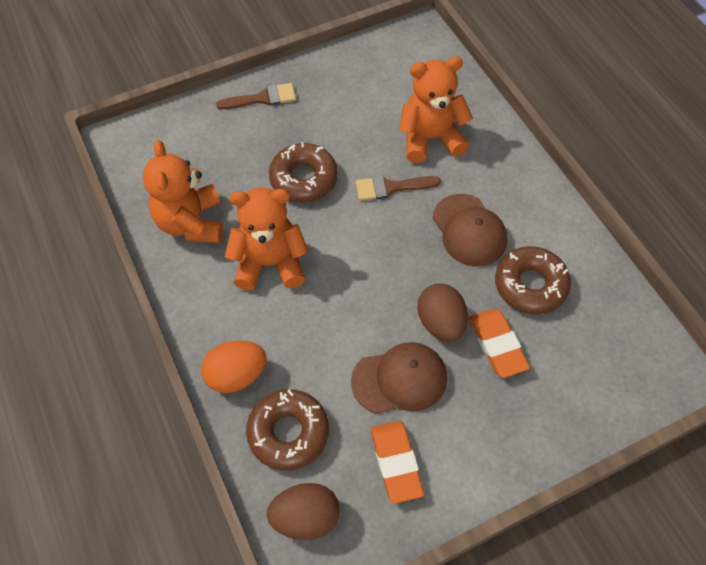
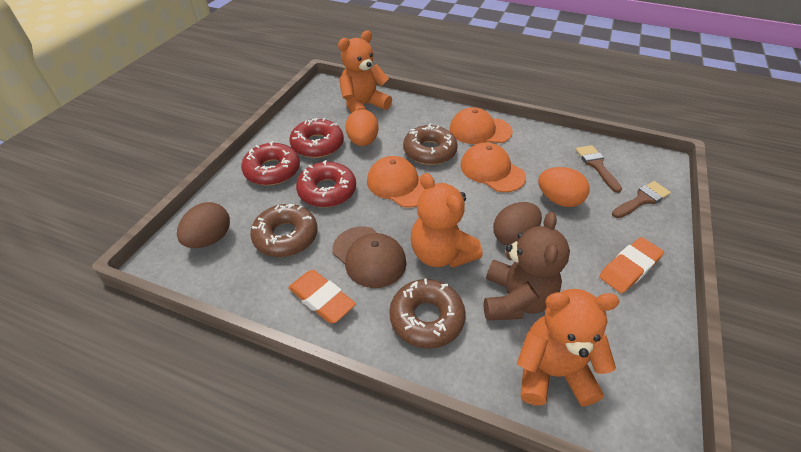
brown cap: 2 -> 1
brown teddy bear: 0 -> 1
orange cap: 0 -> 3
orange egg: 1 -> 2
red donut: 0 -> 3

